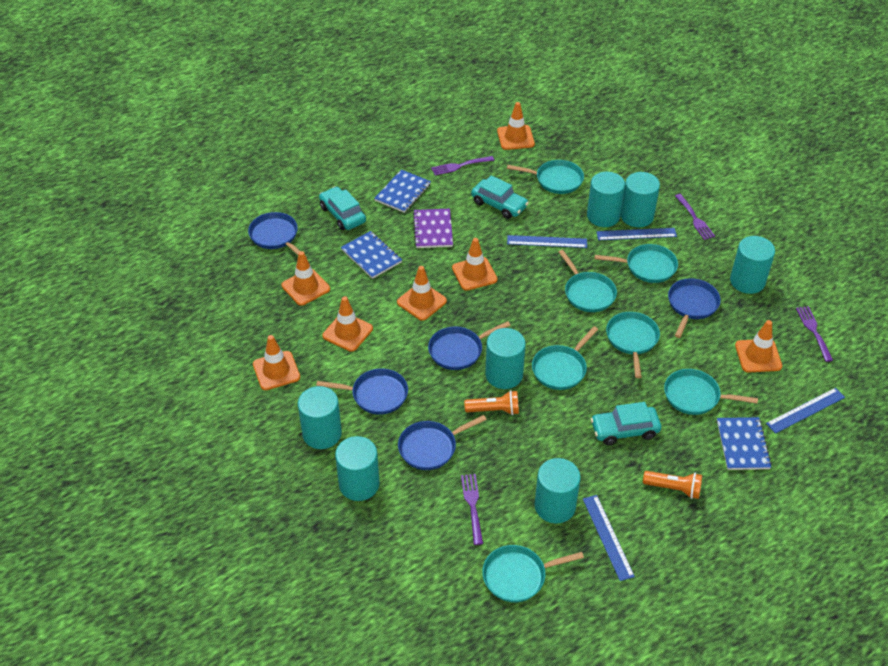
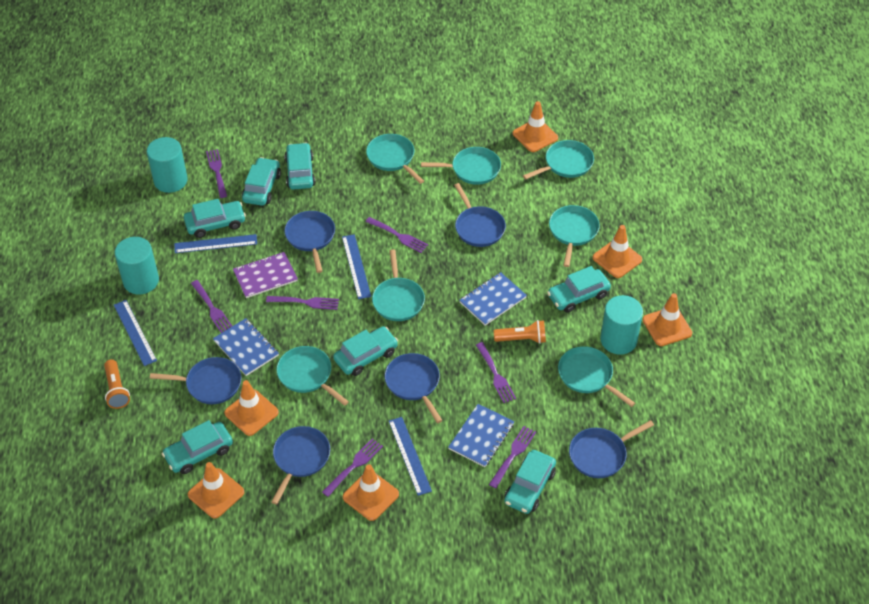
blue pan: 5 -> 6
orange traffic cone: 7 -> 6
purple fork: 4 -> 7
turquoise car: 3 -> 7
turquoise cylinder: 7 -> 3

